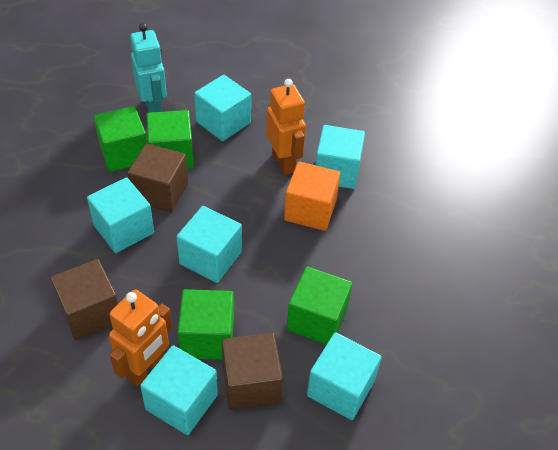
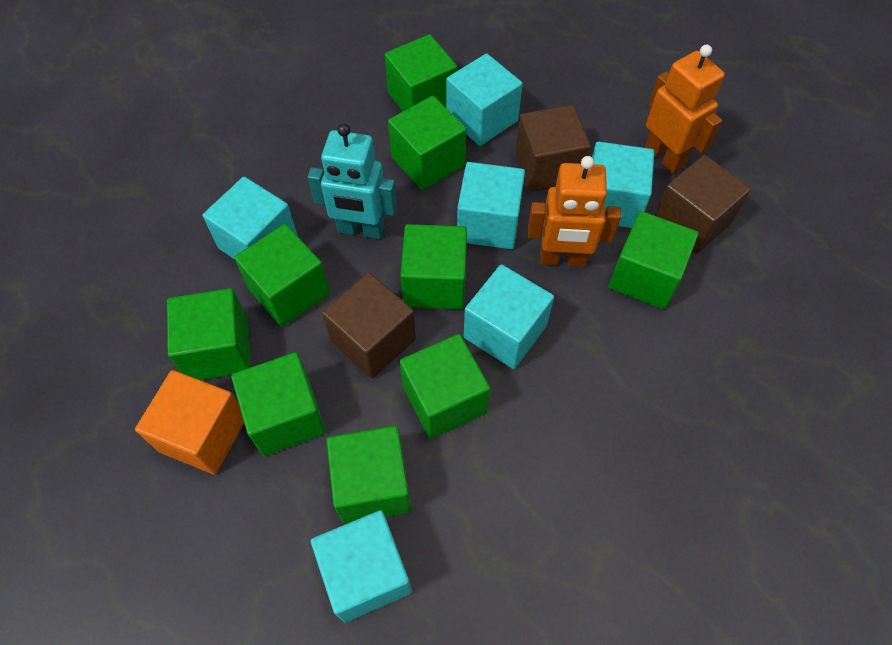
green cube: 4 -> 9

